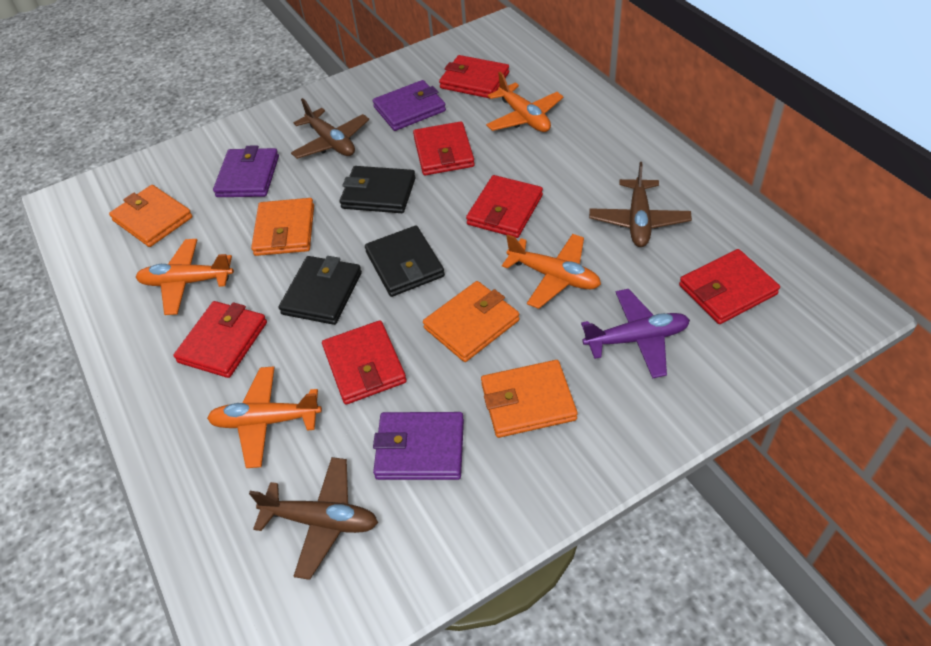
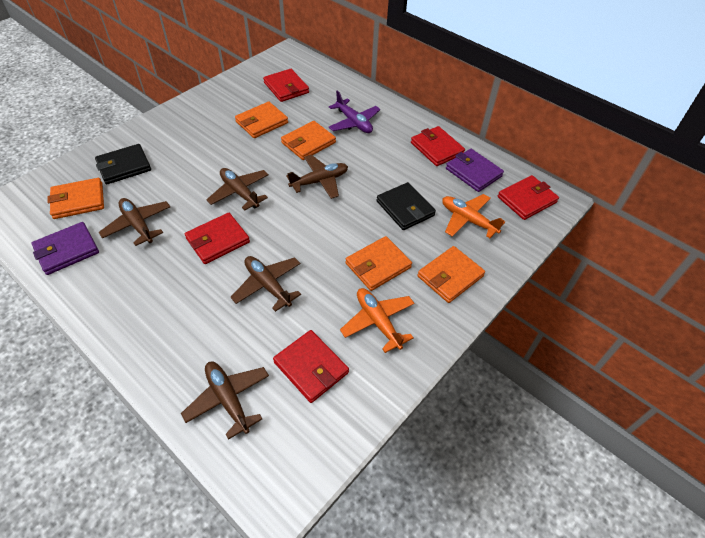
black wallet: 3 -> 2
brown plane: 3 -> 5
orange plane: 4 -> 2
orange wallet: 4 -> 5
purple wallet: 3 -> 2
red wallet: 6 -> 5

